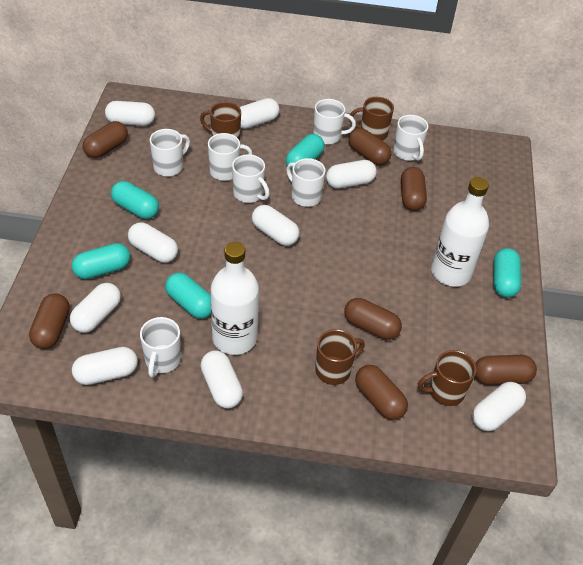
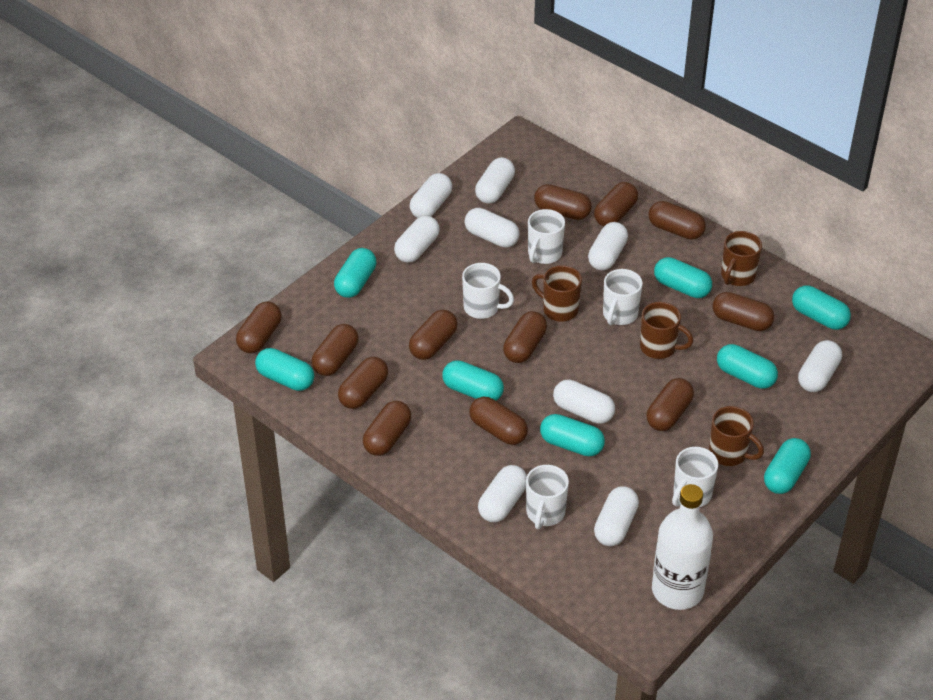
brown capsule: 7 -> 12
turquoise capsule: 5 -> 8
white bottle: 2 -> 1
white mug: 7 -> 5

